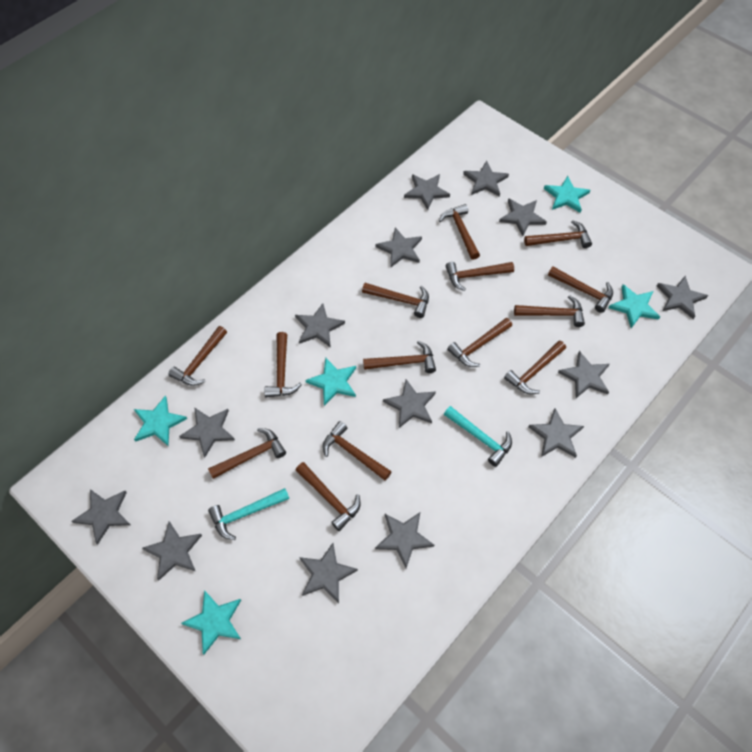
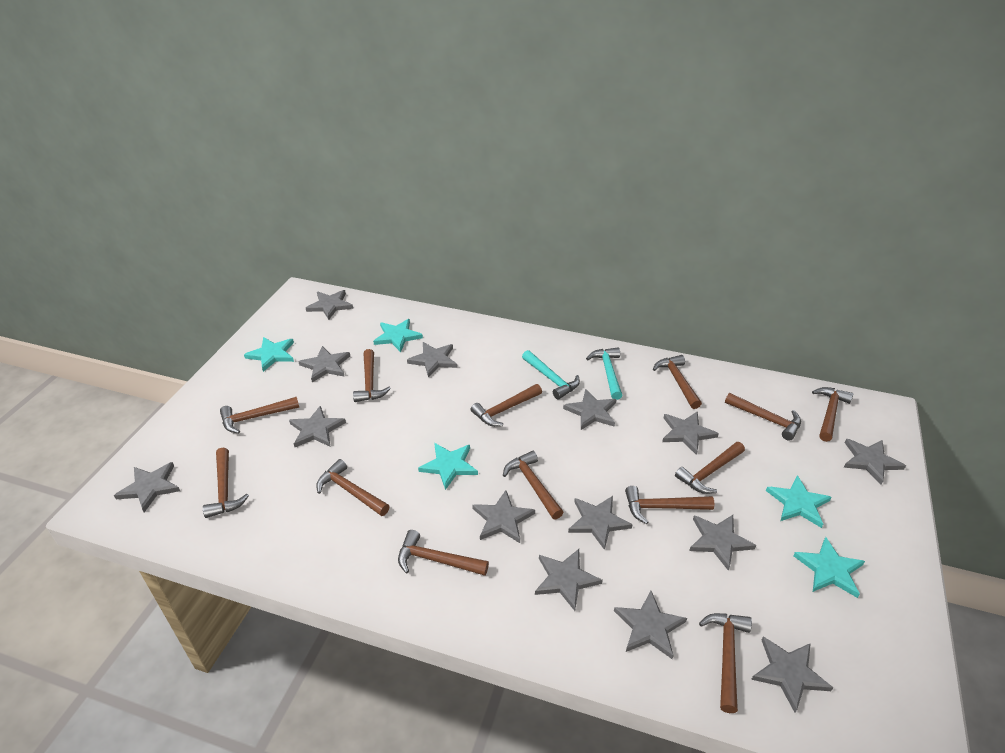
brown hammer: 14 -> 13

